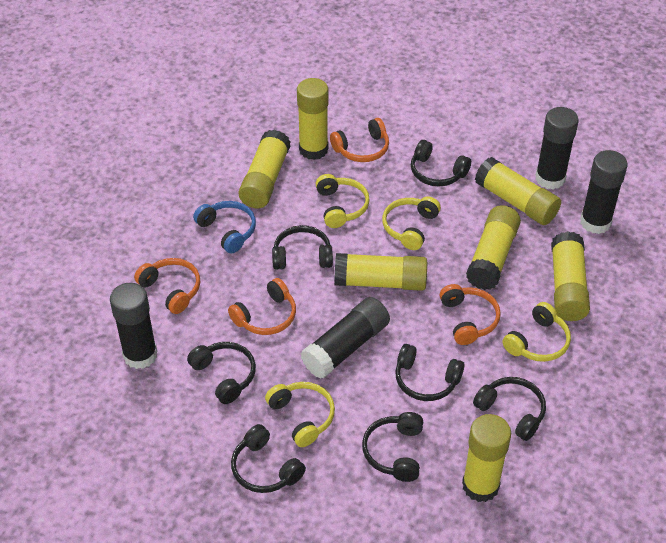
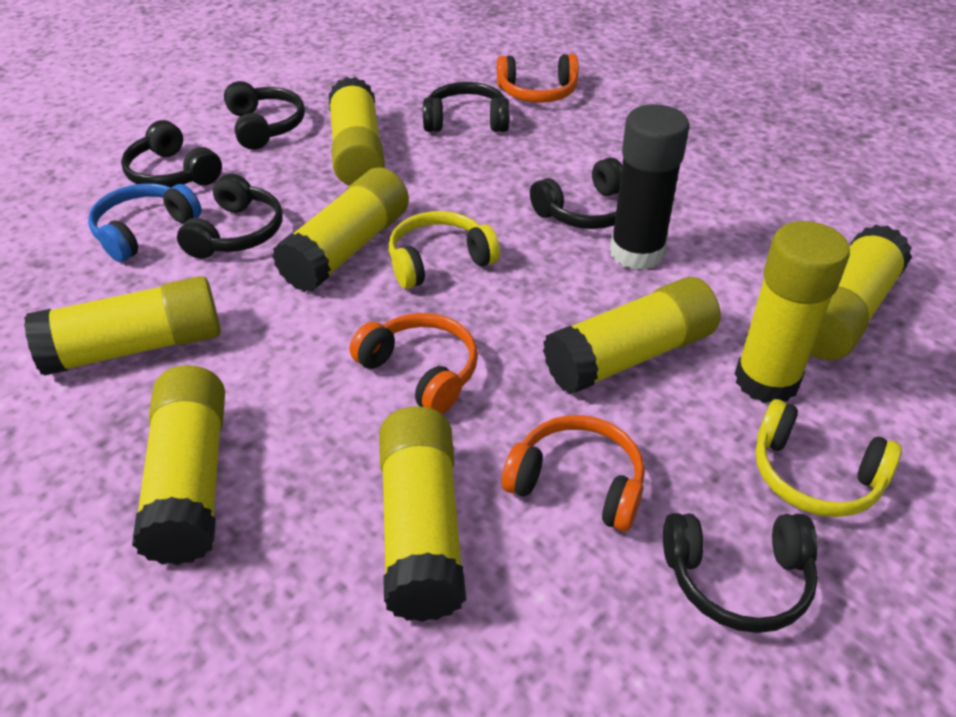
black glue stick: 4 -> 1
black headphones: 7 -> 6
orange headphones: 4 -> 3
yellow glue stick: 7 -> 8
yellow headphones: 4 -> 2

